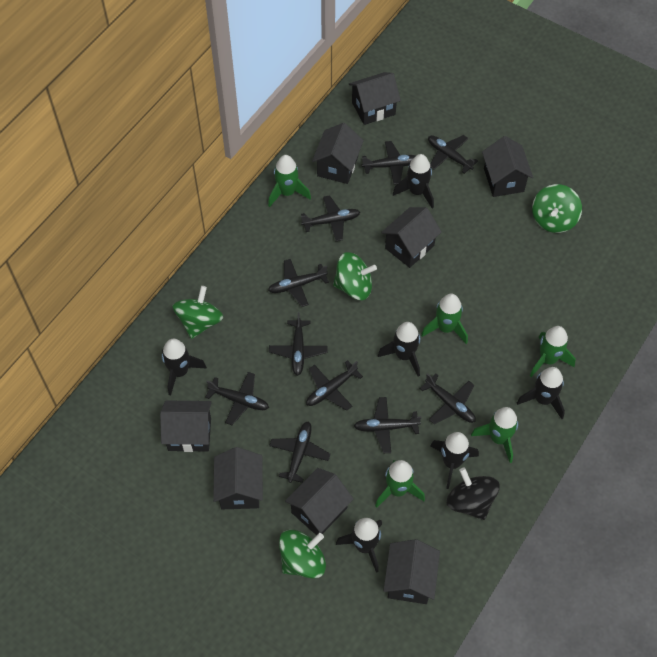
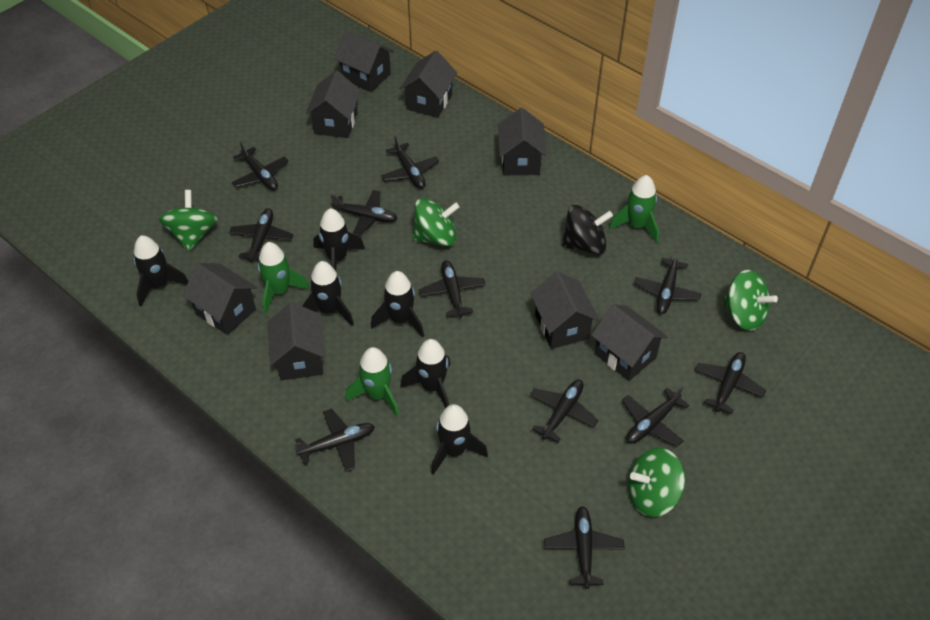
black plane: 10 -> 11
green rocket: 5 -> 3

